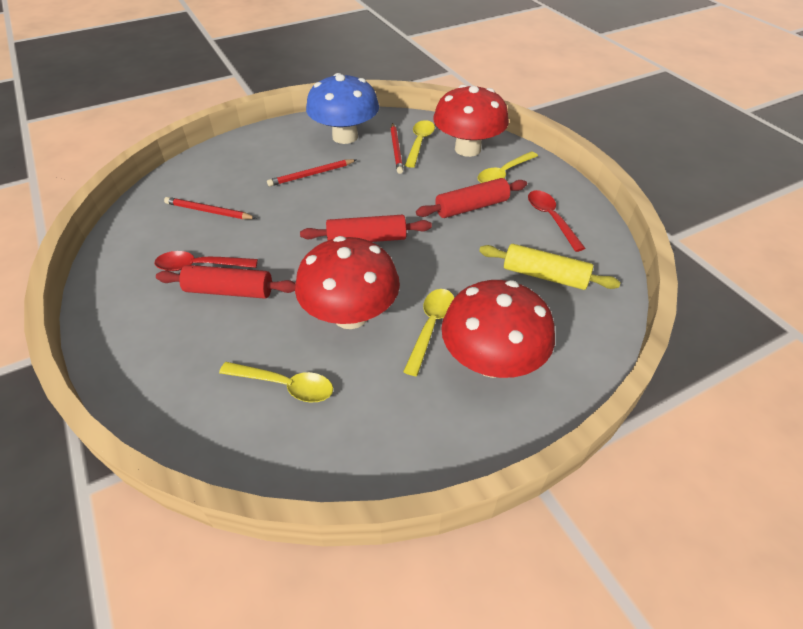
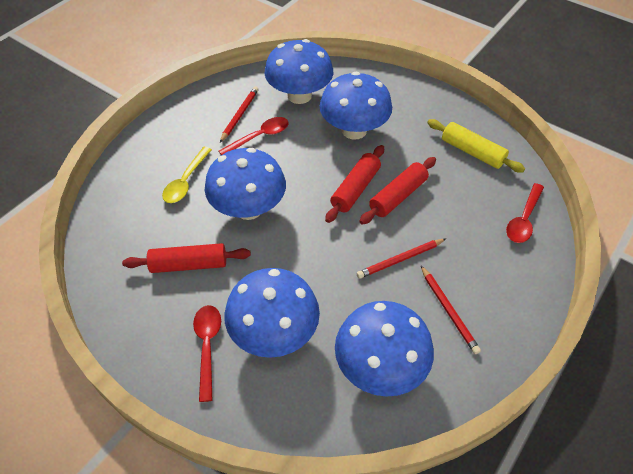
blue mushroom: 1 -> 5
red mushroom: 3 -> 0
red spoon: 2 -> 3
yellow spoon: 4 -> 1

